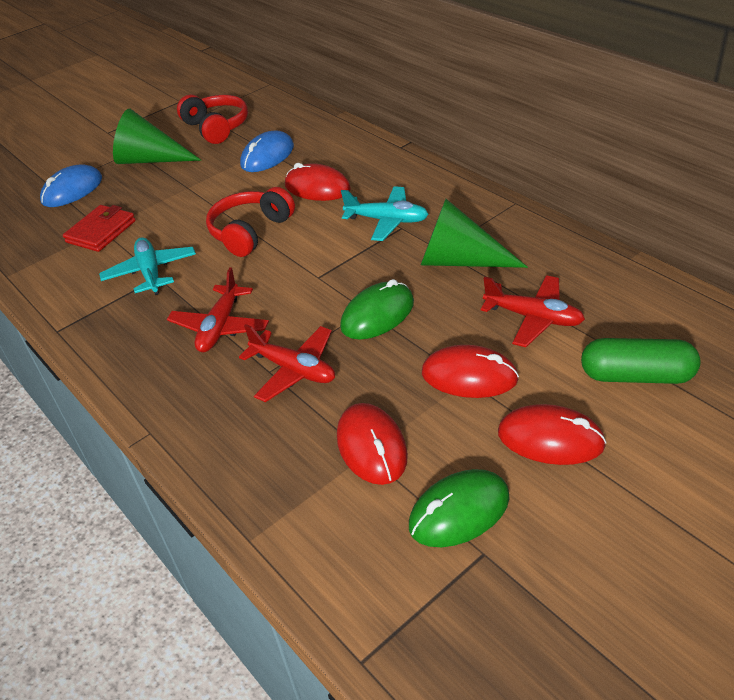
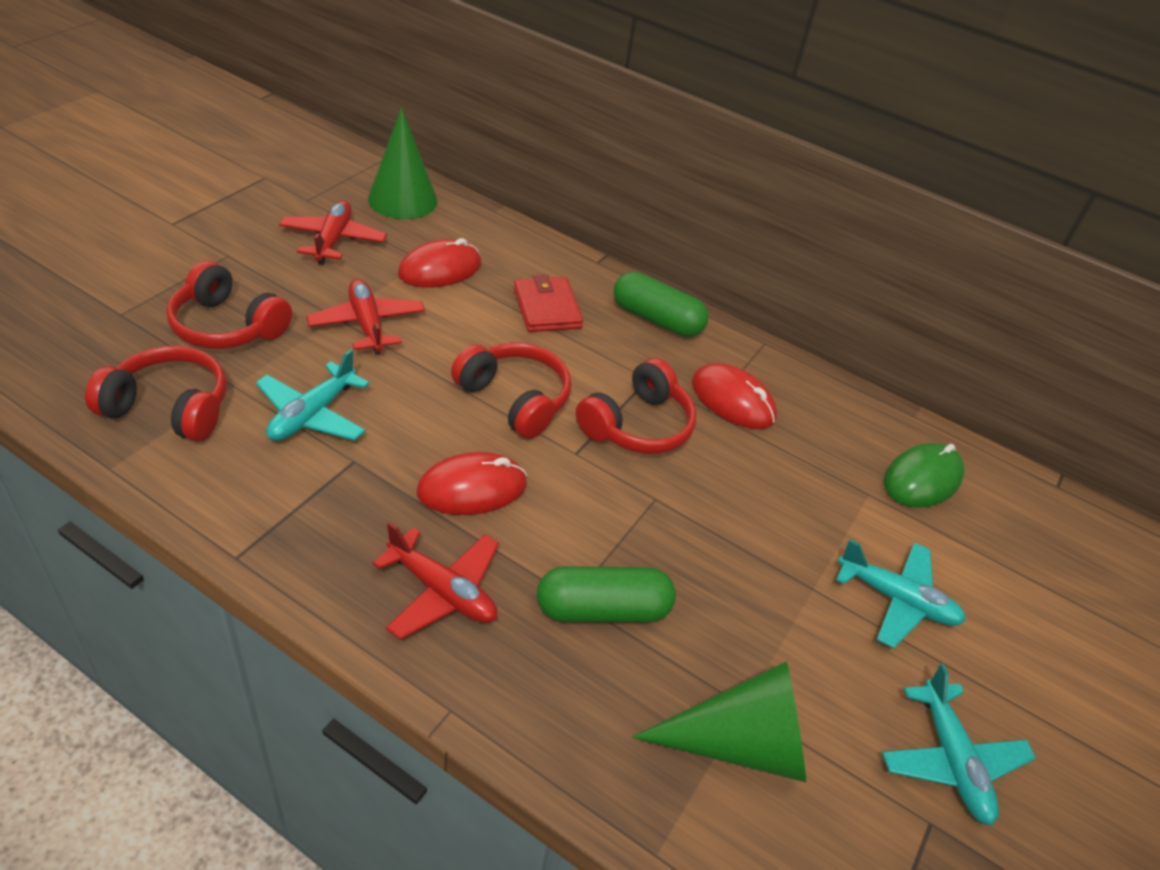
blue mouse: 2 -> 0
green capsule: 1 -> 2
green mouse: 2 -> 1
red headphones: 2 -> 4
red mouse: 4 -> 3
turquoise plane: 2 -> 3

